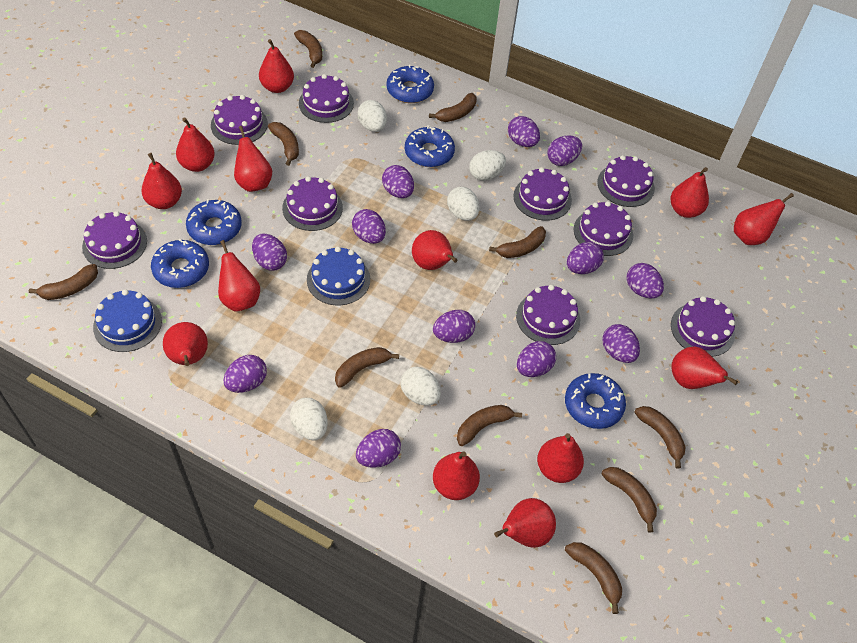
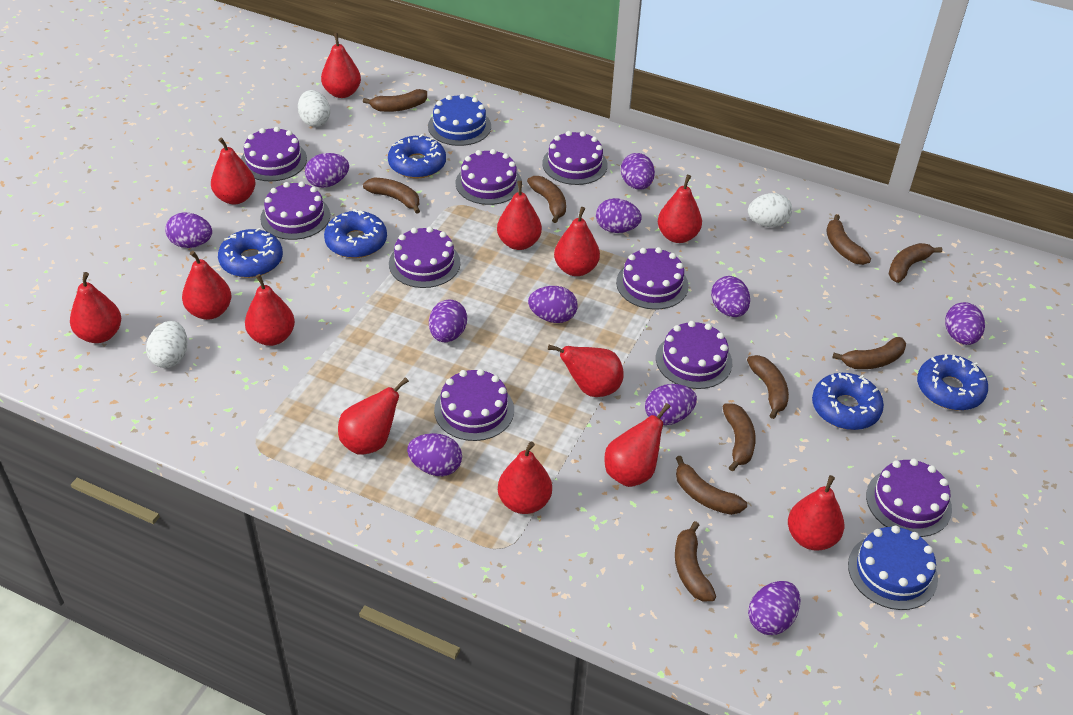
purple egg: 12 -> 11
white egg: 5 -> 3

